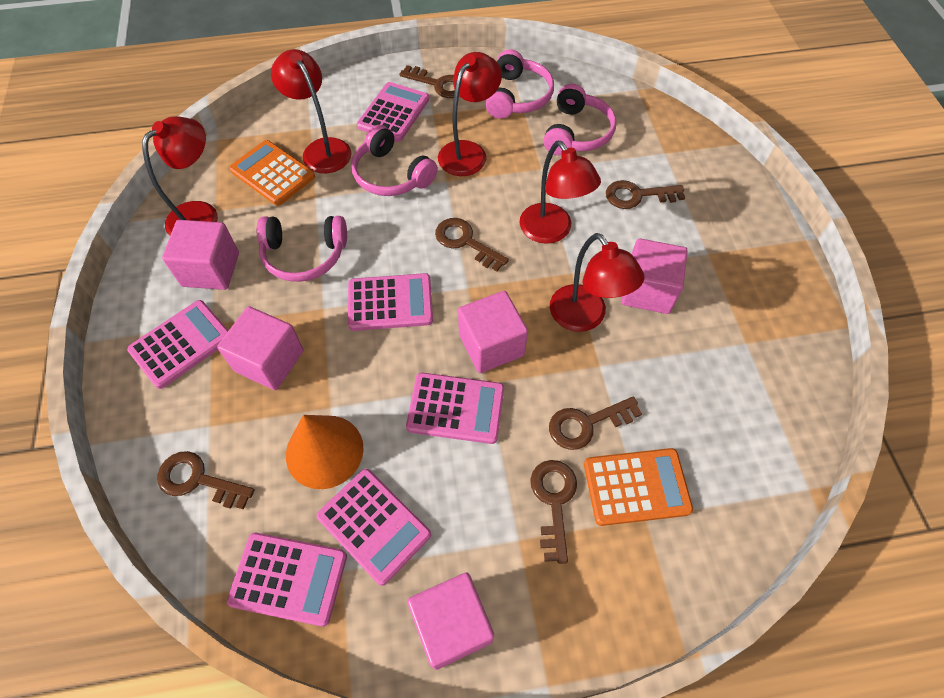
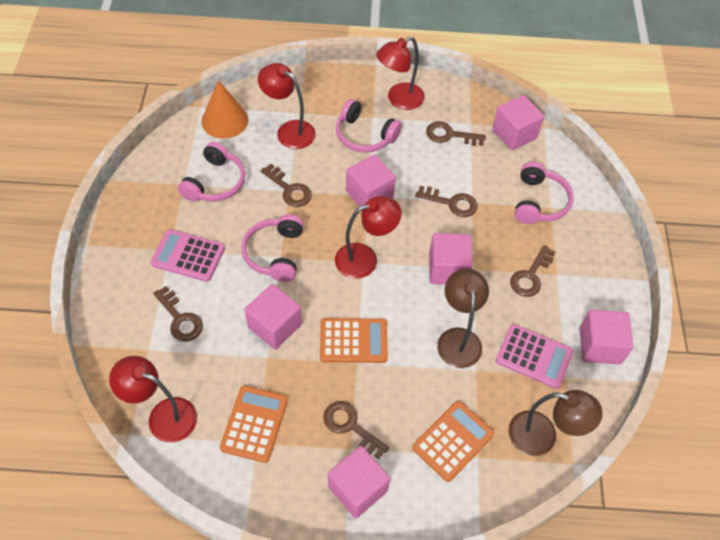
brown lamp: 0 -> 2
orange calculator: 2 -> 3
pink calculator: 6 -> 2
pink cube: 5 -> 6
red lamp: 5 -> 4

